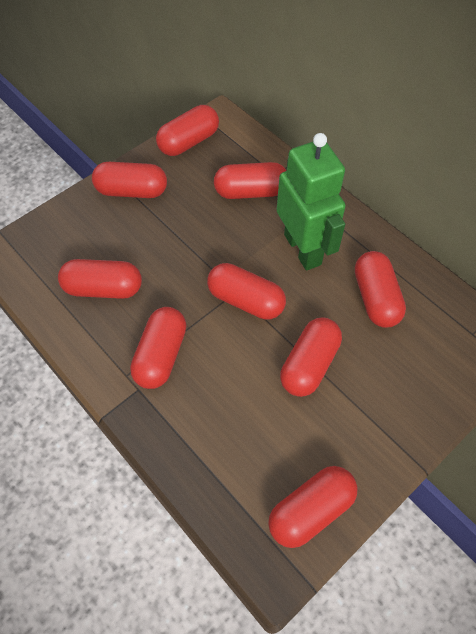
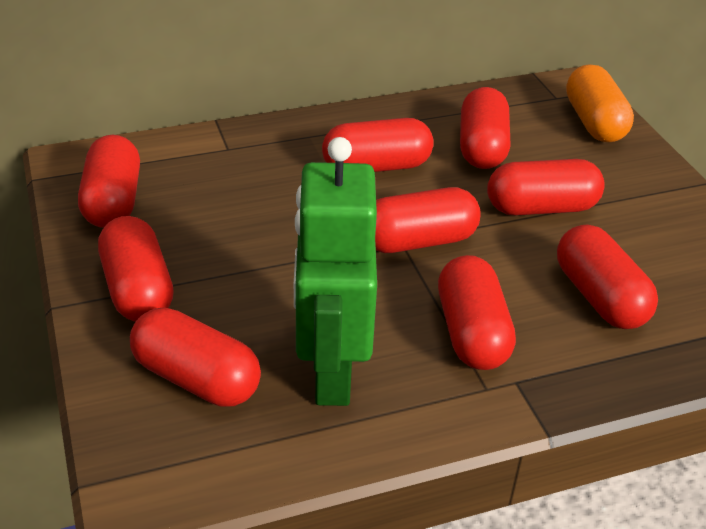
orange capsule: 0 -> 1

